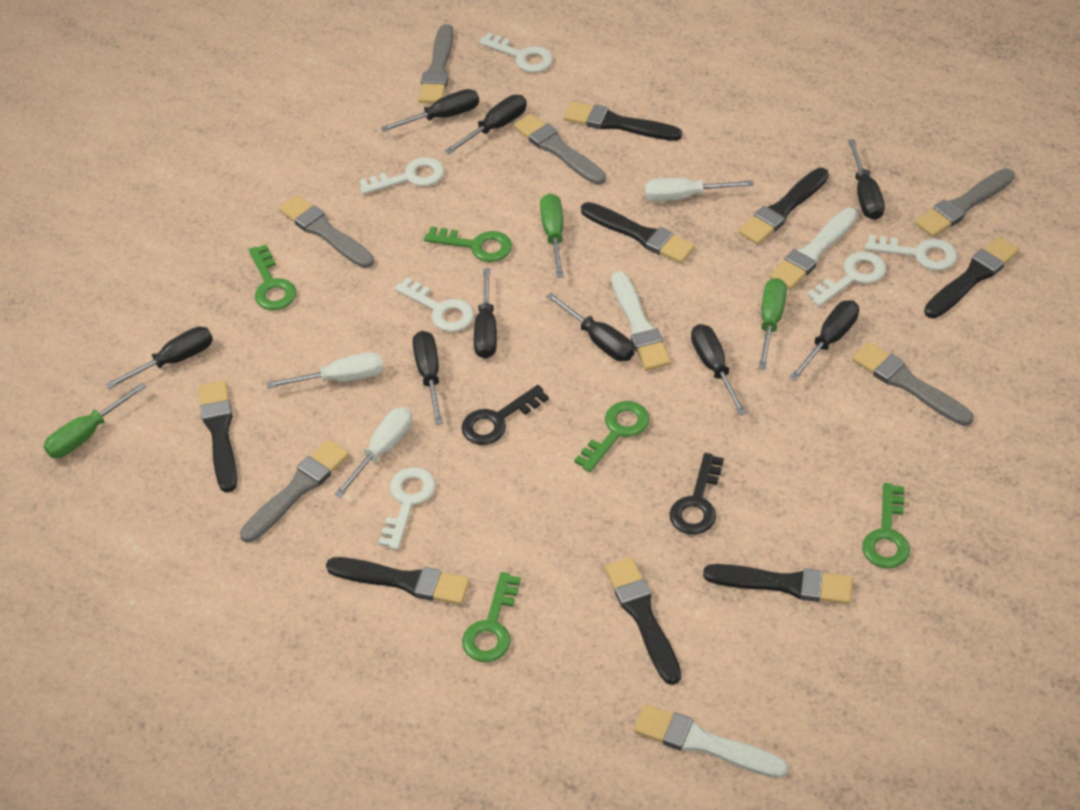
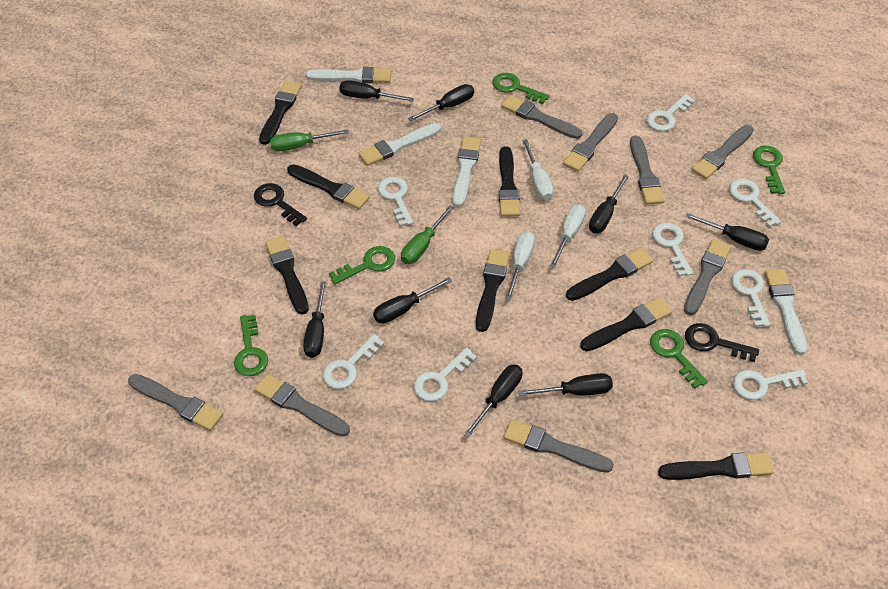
black screwdriver: 9 -> 8
green screwdriver: 3 -> 2
grey brush: 6 -> 8
white brush: 3 -> 4
white key: 6 -> 8

